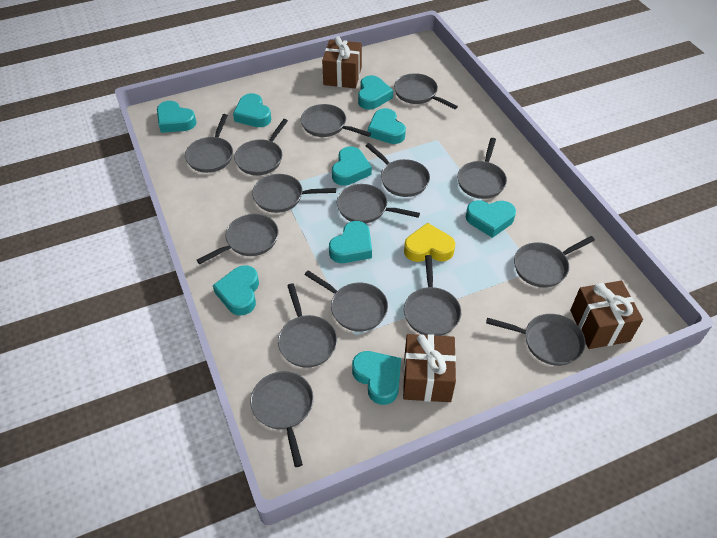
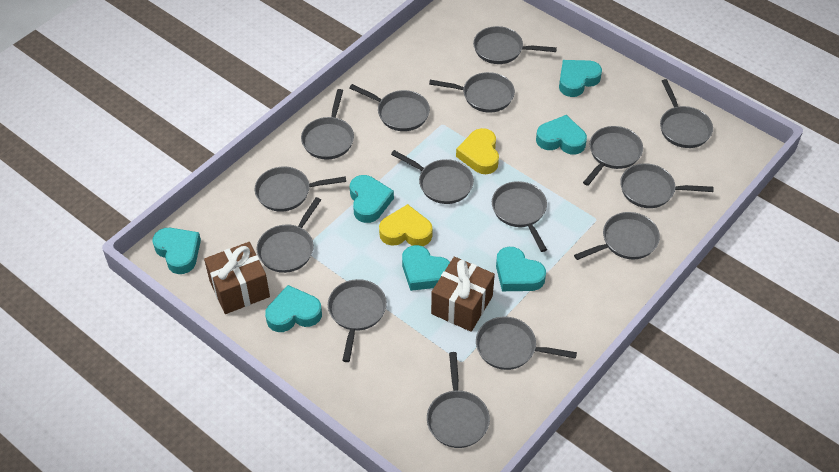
brown gift: 3 -> 2
turquoise heart: 9 -> 7
yellow heart: 1 -> 2

